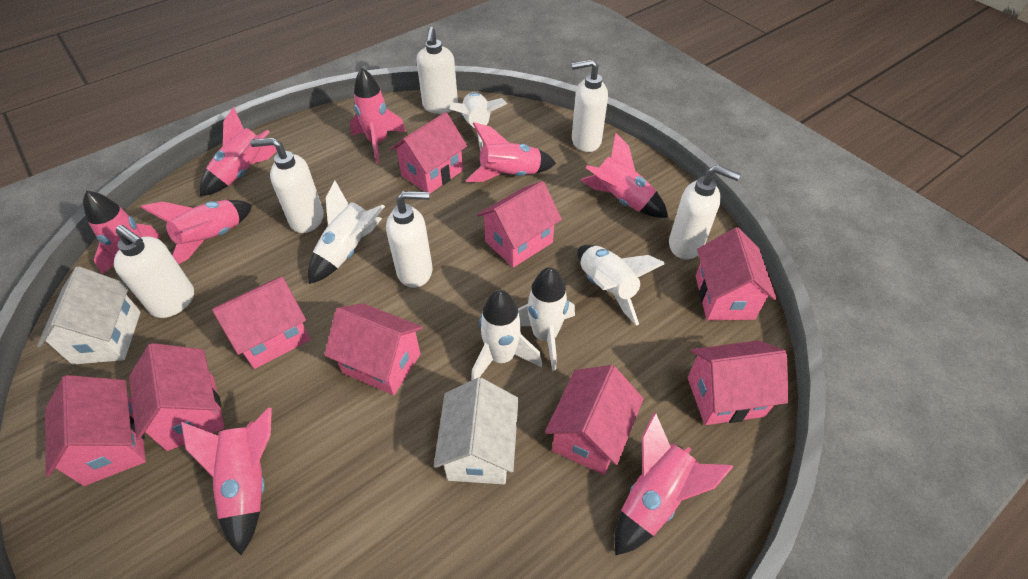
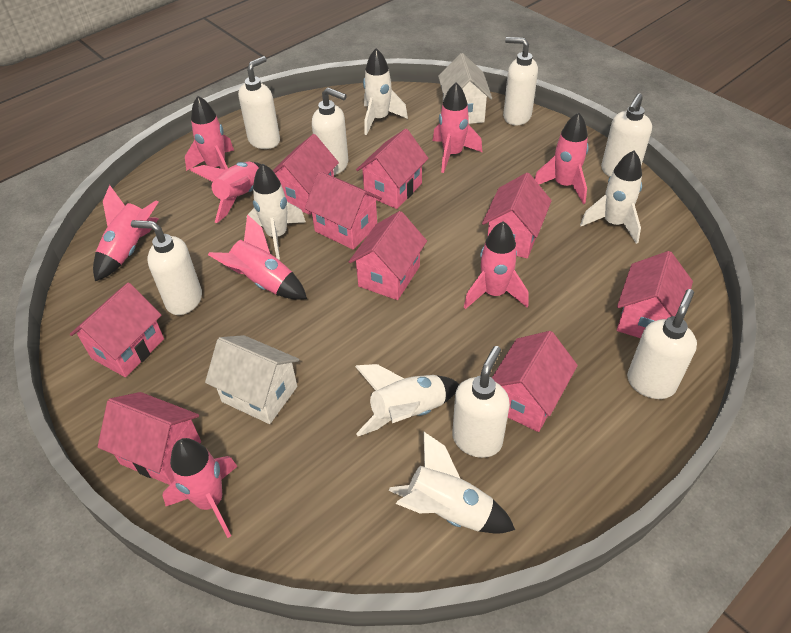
white soap dispenser: 6 -> 7

